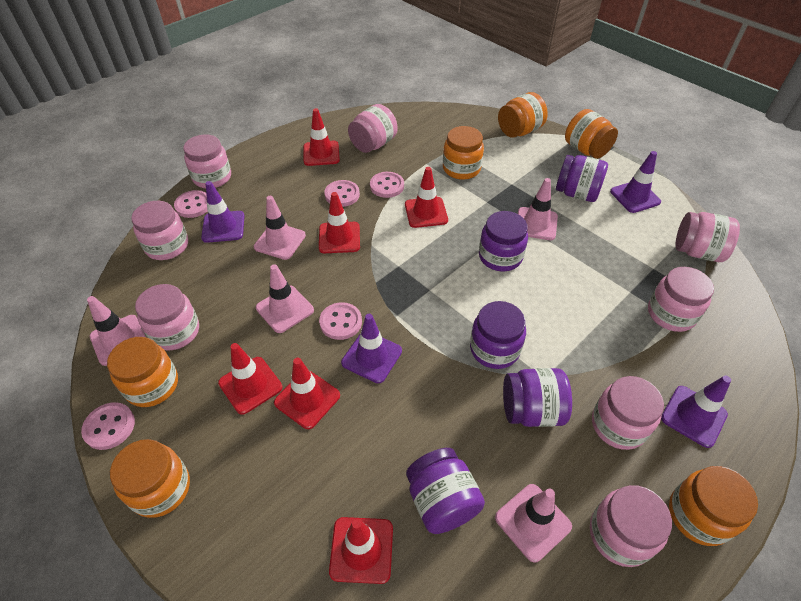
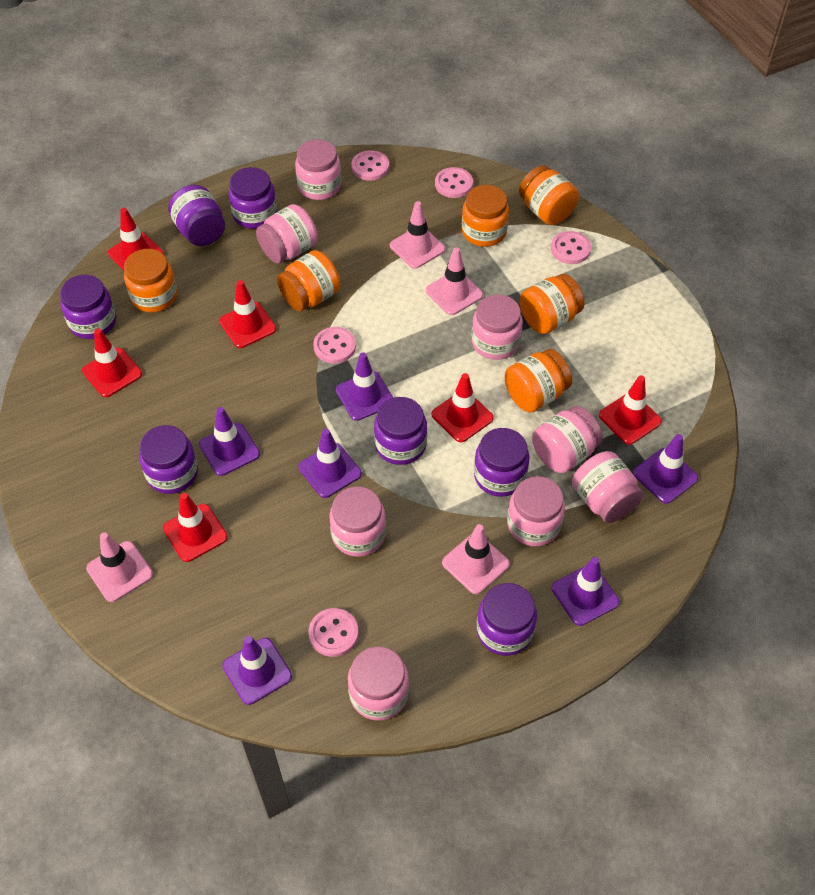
pink traffic cone: 5 -> 4
purple jar: 5 -> 7
purple traffic cone: 4 -> 6

